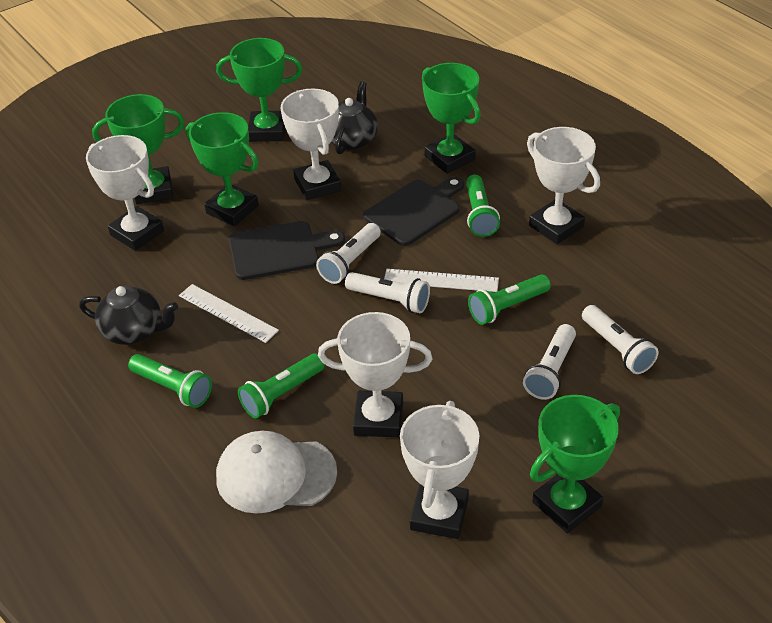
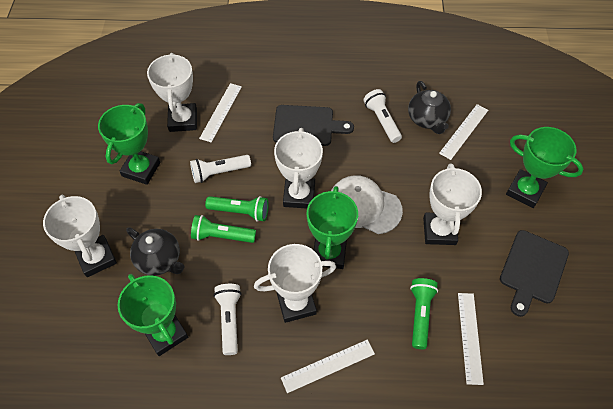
green flashlight: 4 -> 3
green trophy: 5 -> 4
white flashlight: 4 -> 3
white ruler: 2 -> 4

